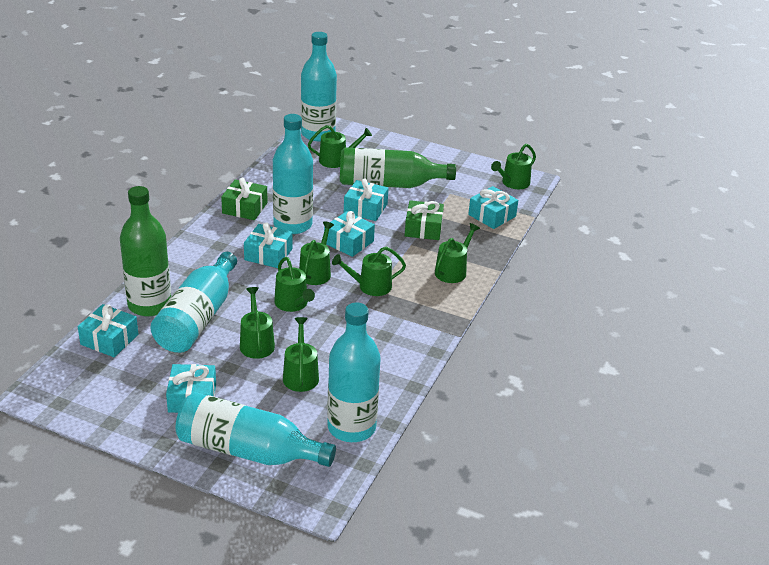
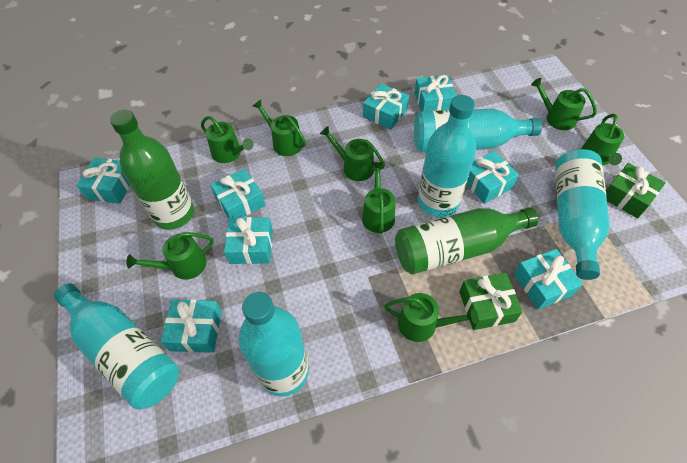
turquoise gift: 6 -> 8

